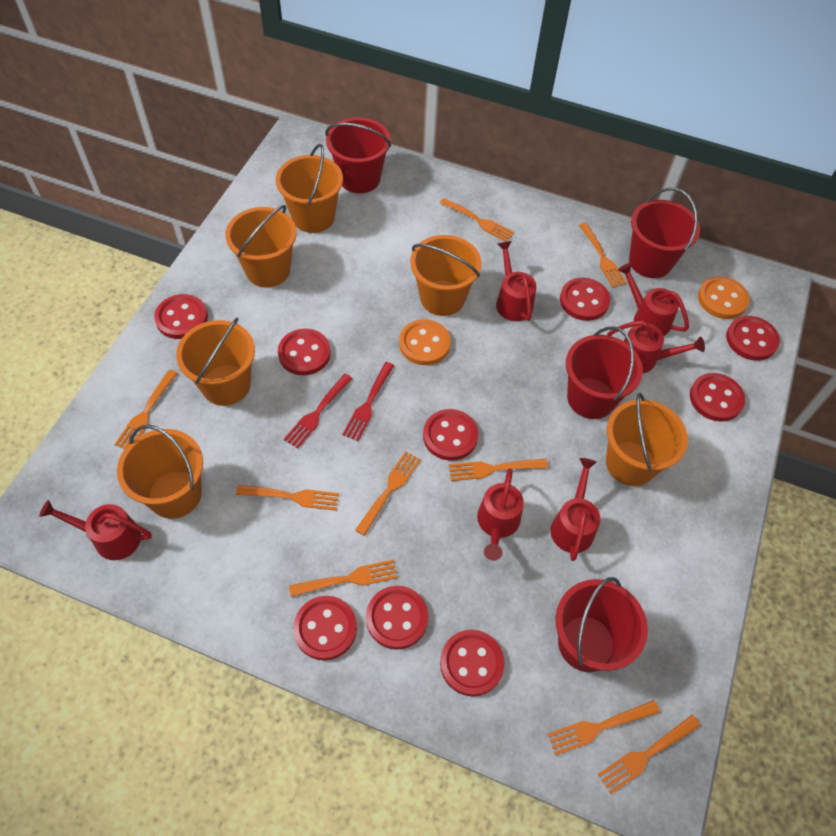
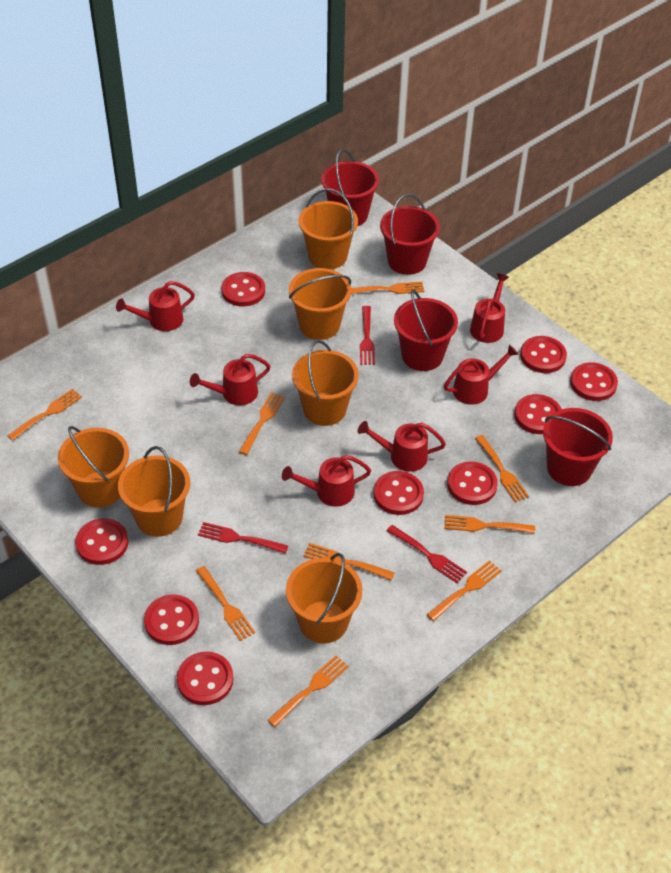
orange button: 2 -> 0
red fork: 2 -> 3

